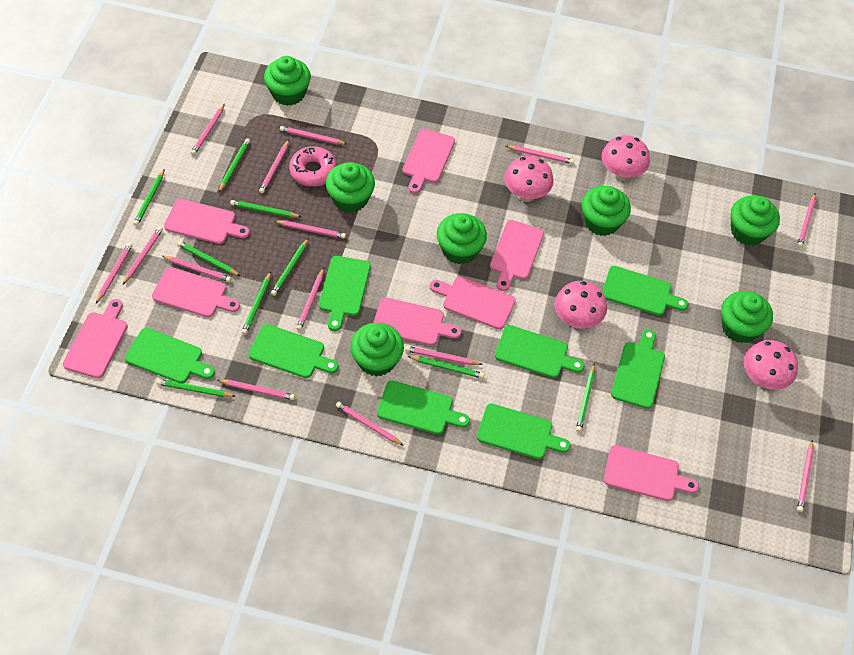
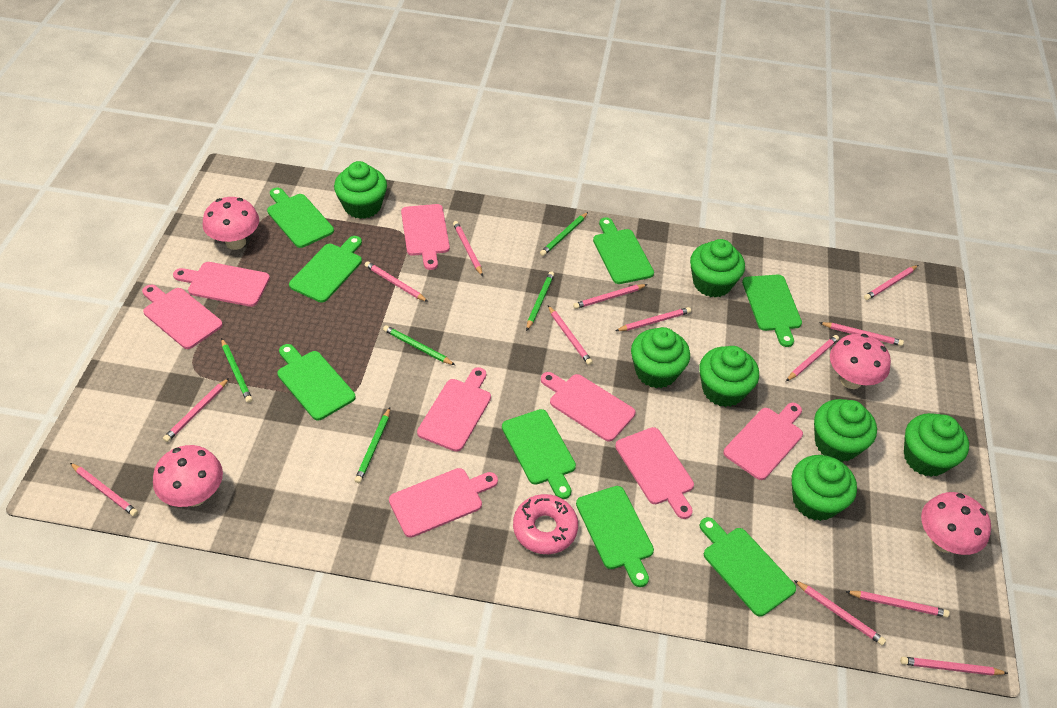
green pencil: 9 -> 5
pink pencil: 14 -> 13

